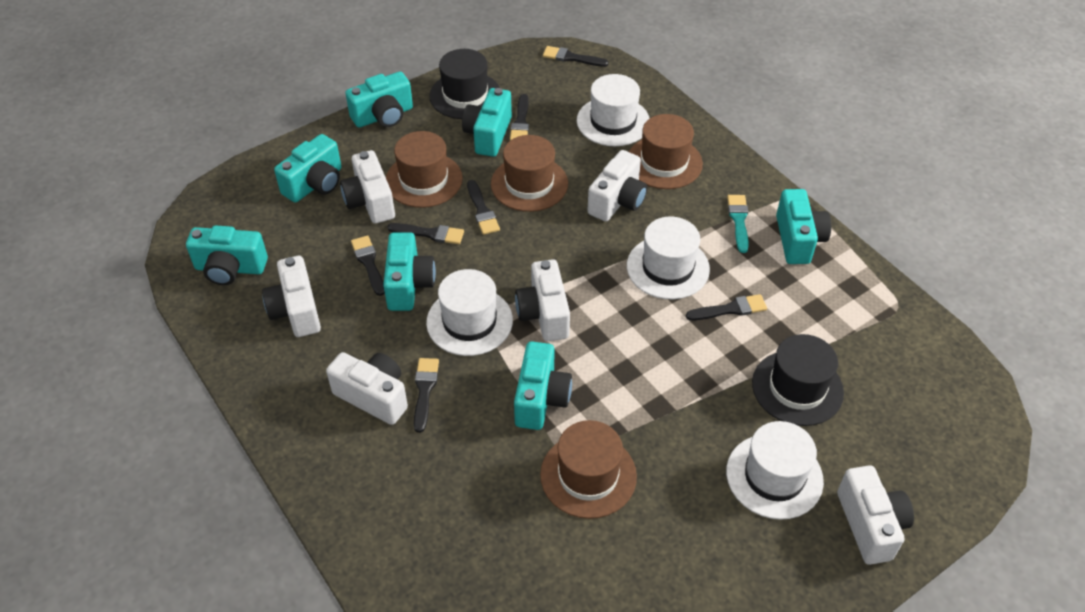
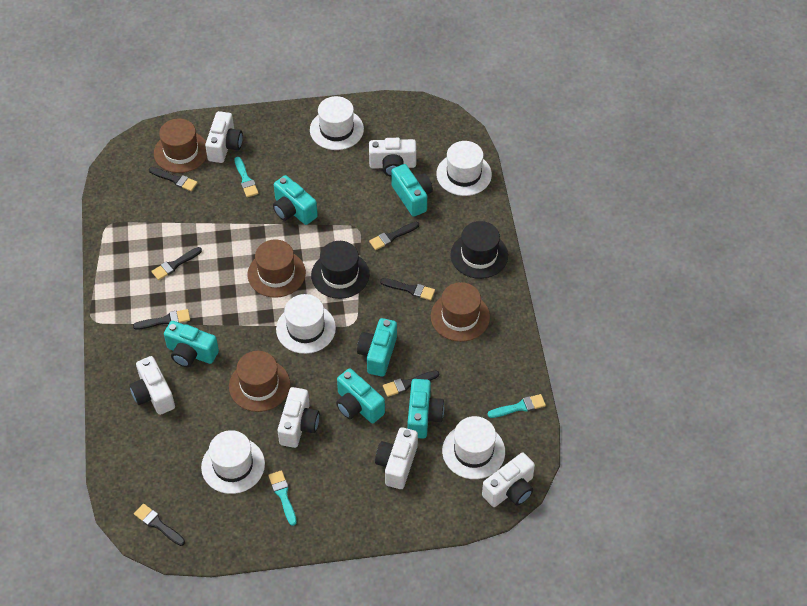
turquoise brush: 1 -> 3
turquoise camera: 7 -> 6
white hat: 4 -> 5

